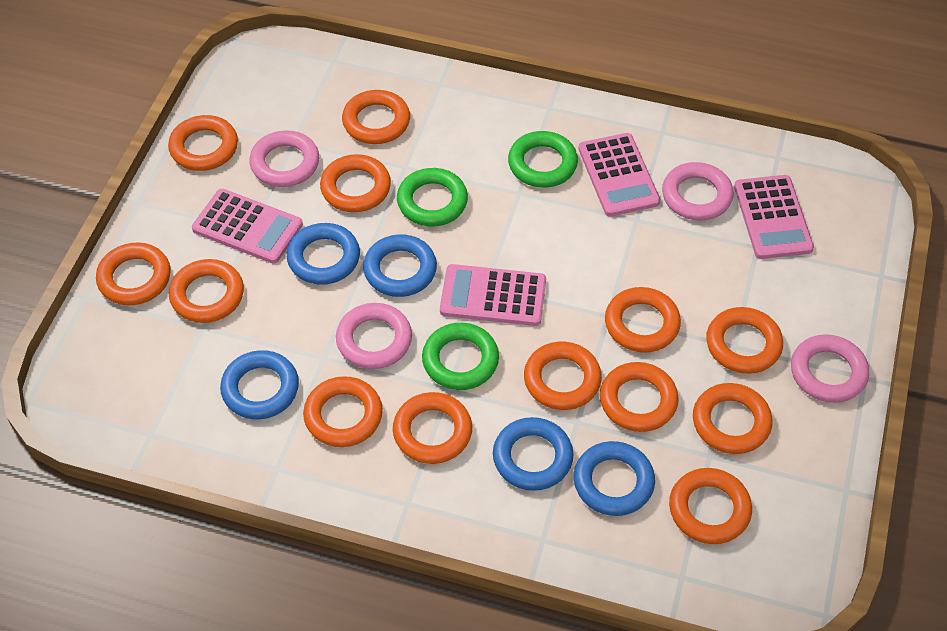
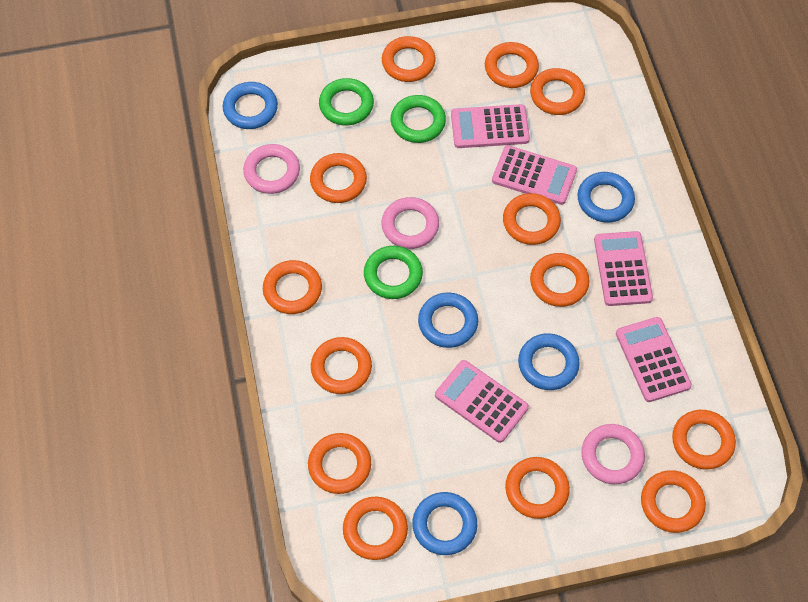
pink calculator: 4 -> 5
pink ring: 4 -> 3

